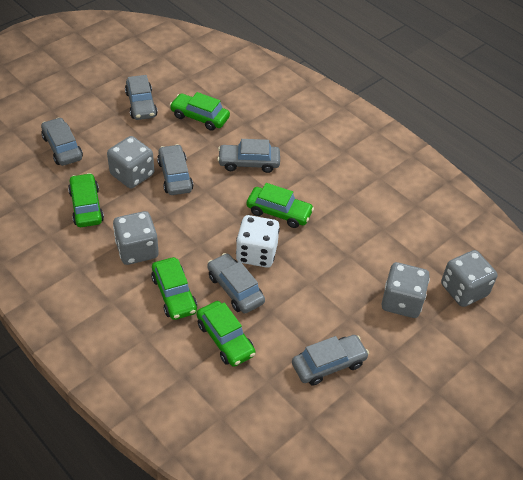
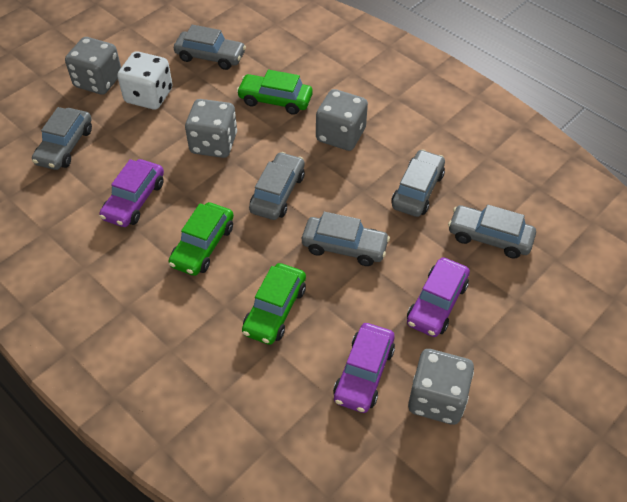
green car: 5 -> 3
purple car: 0 -> 3

